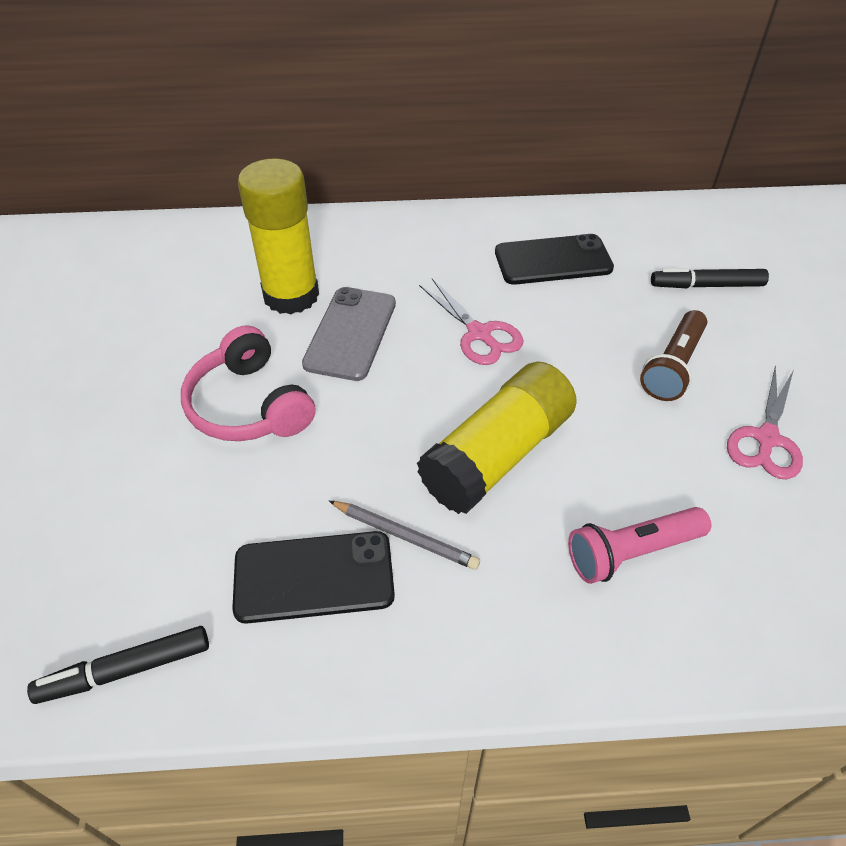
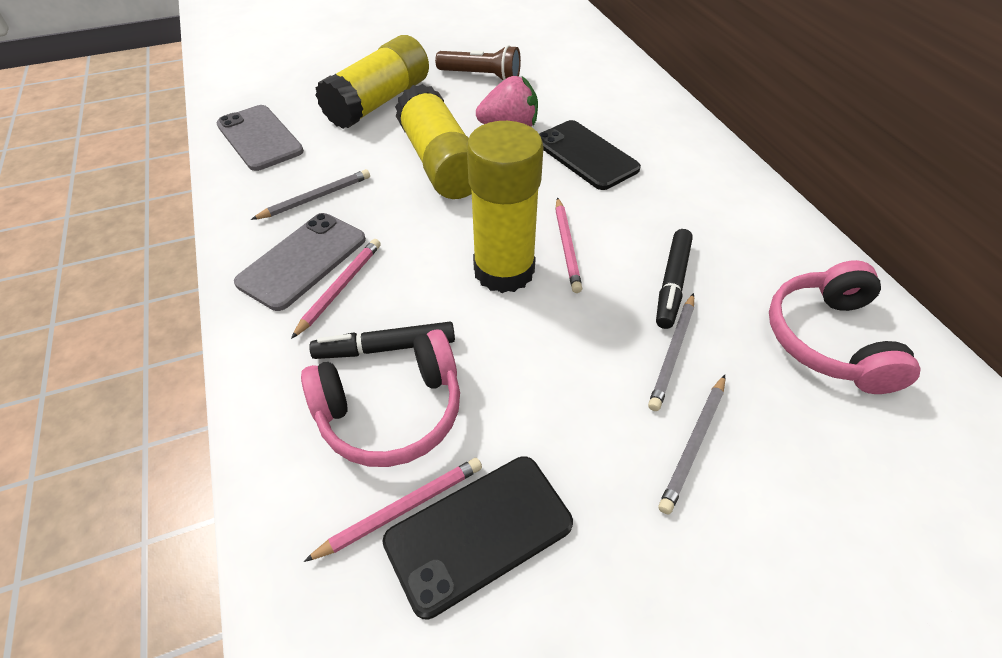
grey pencil: 1 -> 3
grey phone: 1 -> 2
pink flashlight: 1 -> 0
pink headphones: 1 -> 2
pink pencil: 0 -> 3
pink scissors: 2 -> 0
pink strawberry: 0 -> 1
yellow glue stick: 2 -> 3

